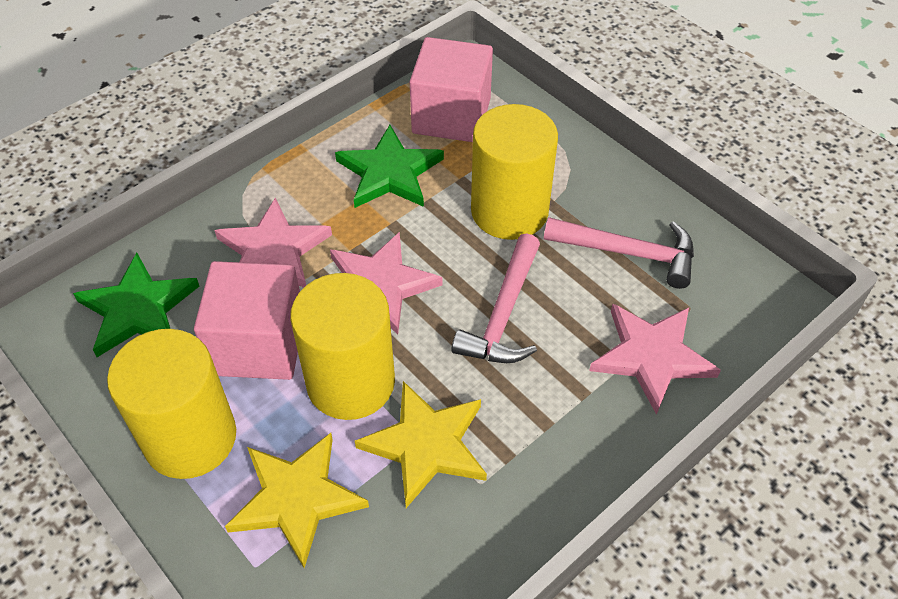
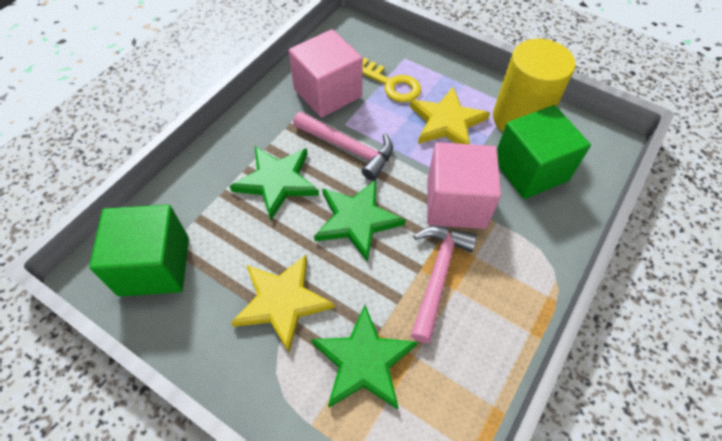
green cube: 0 -> 2
green star: 2 -> 3
pink star: 3 -> 0
yellow cylinder: 3 -> 1
yellow key: 0 -> 1

